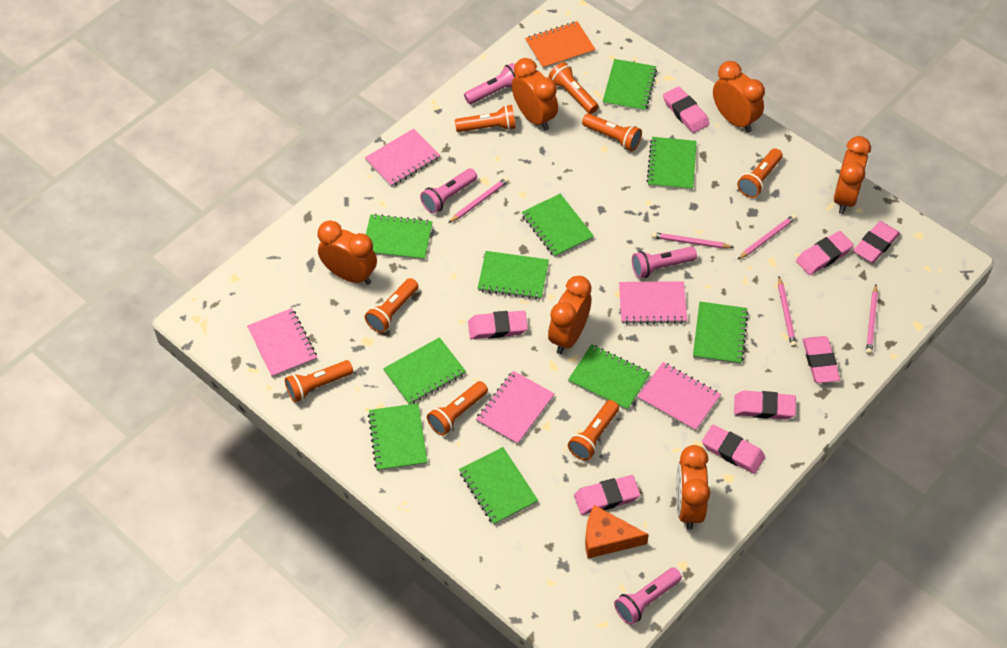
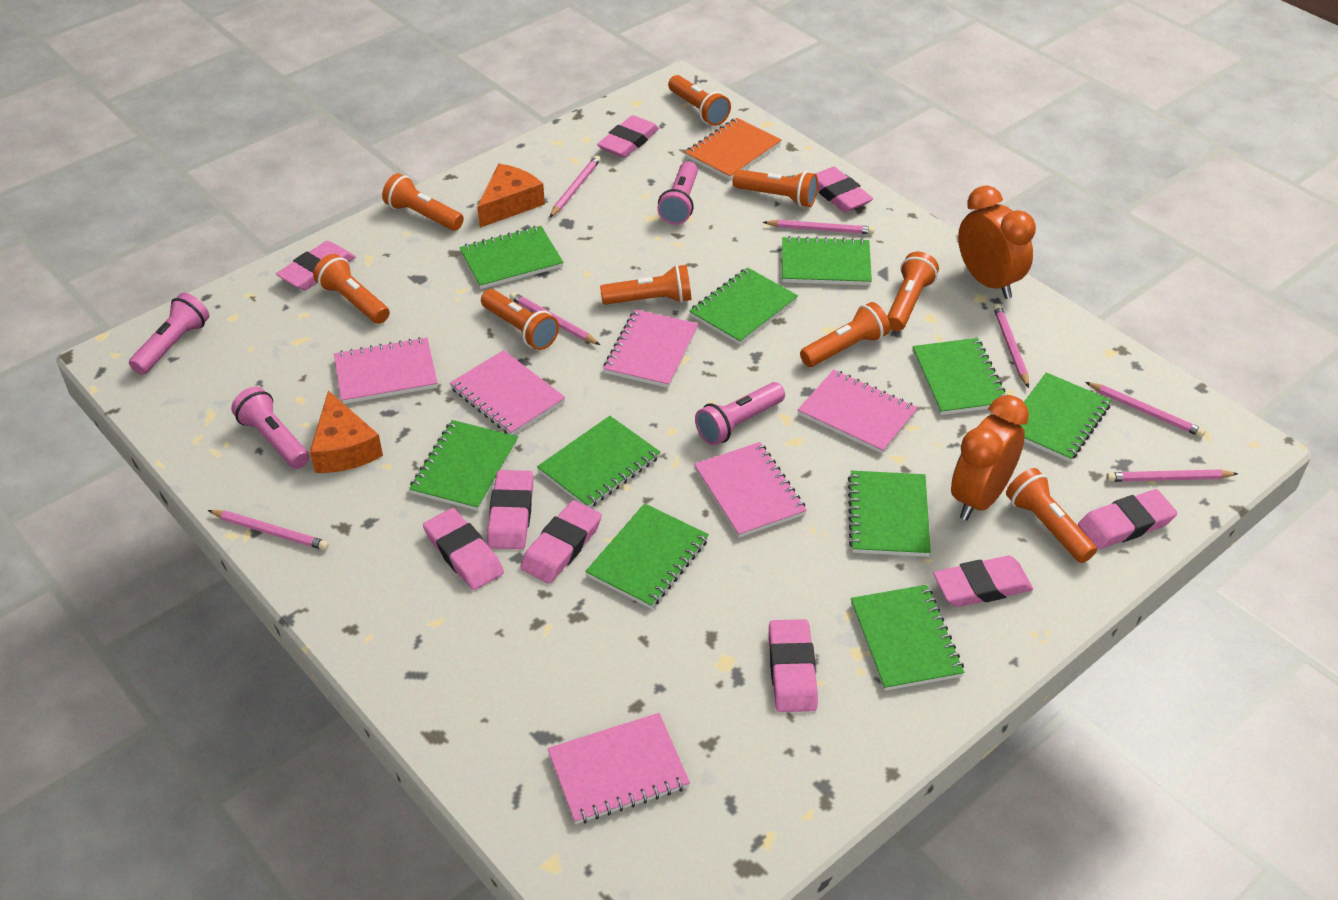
orange cheese: 1 -> 2
orange clock: 6 -> 2
orange flashlight: 8 -> 9
pink eraser: 8 -> 9
pink notebook: 5 -> 6
pink pencil: 5 -> 7

